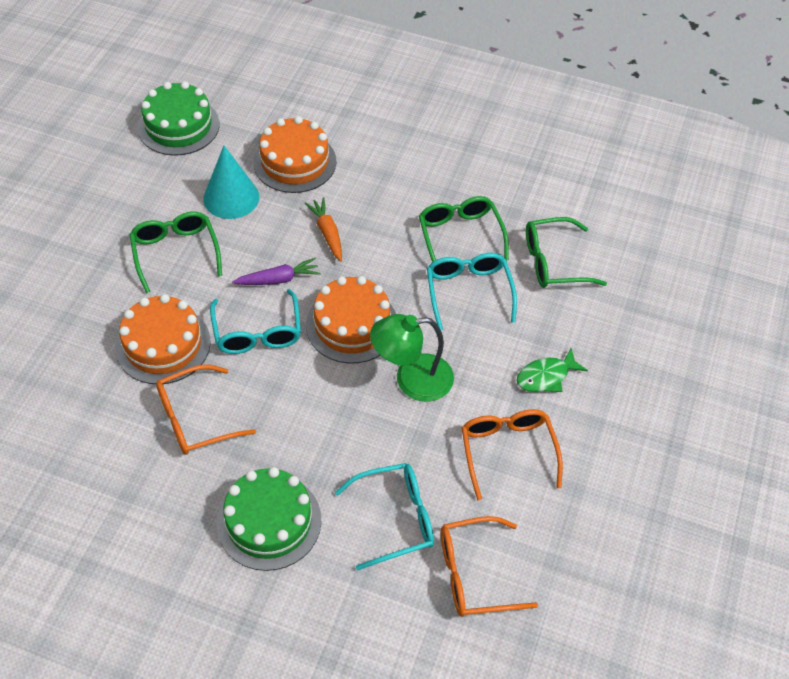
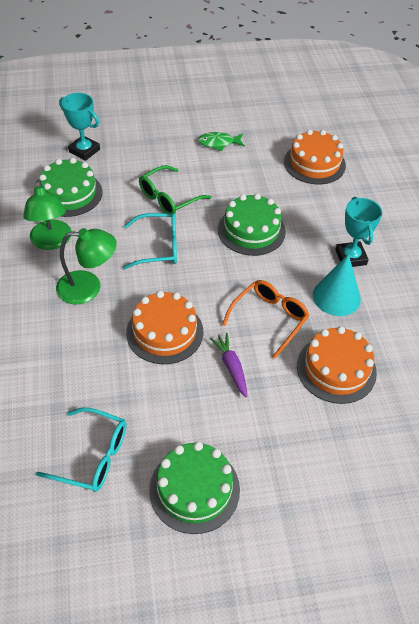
green cake: 2 -> 3
green glasses: 3 -> 1
green lamp: 1 -> 2
orange carrot: 1 -> 0
orange glasses: 3 -> 1
turquoise glasses: 3 -> 2
turquoise trophy: 0 -> 2

